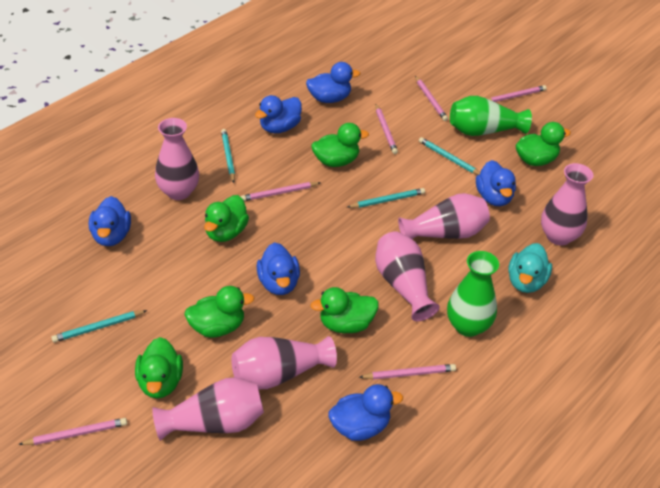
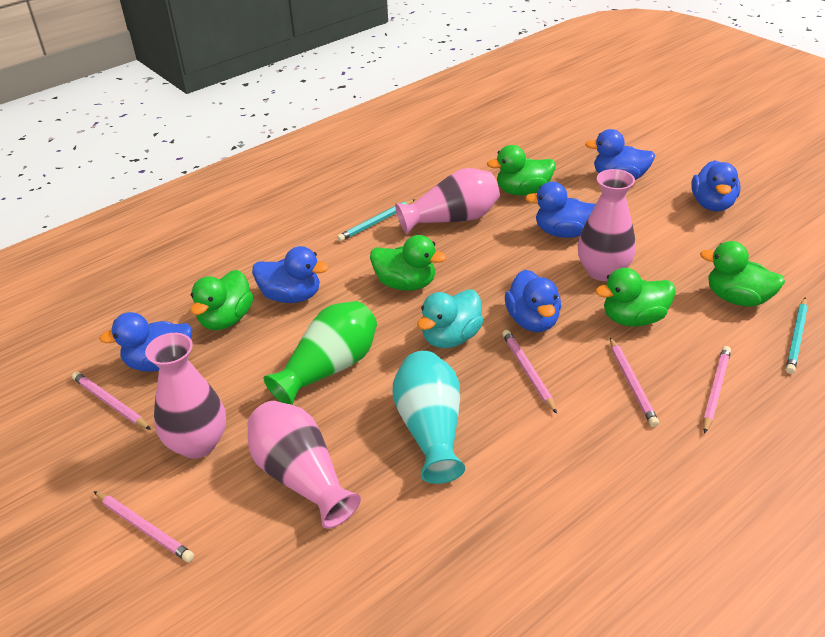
green duck: 6 -> 5
green vase: 2 -> 1
pink pencil: 6 -> 5
pink vase: 6 -> 4
turquoise pencil: 4 -> 2
turquoise vase: 0 -> 1

